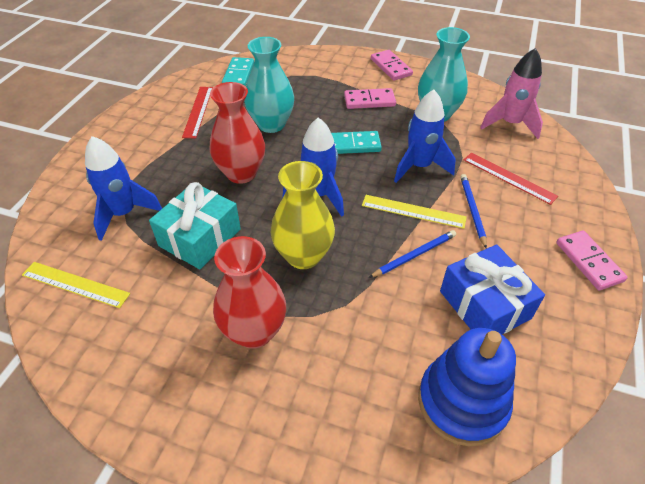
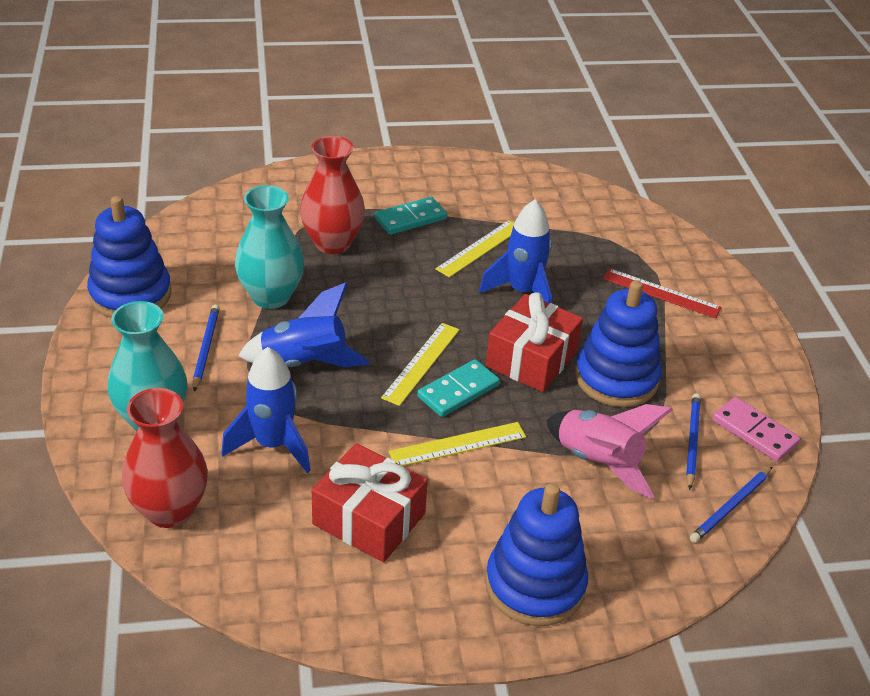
blue gift: 1 -> 0
blue pencil: 2 -> 3
blue stacking toy: 1 -> 3
pink domino: 3 -> 1
red gift: 0 -> 2
red ruler: 2 -> 1
turquoise gift: 1 -> 0
yellow ruler: 2 -> 3
yellow vase: 1 -> 0

